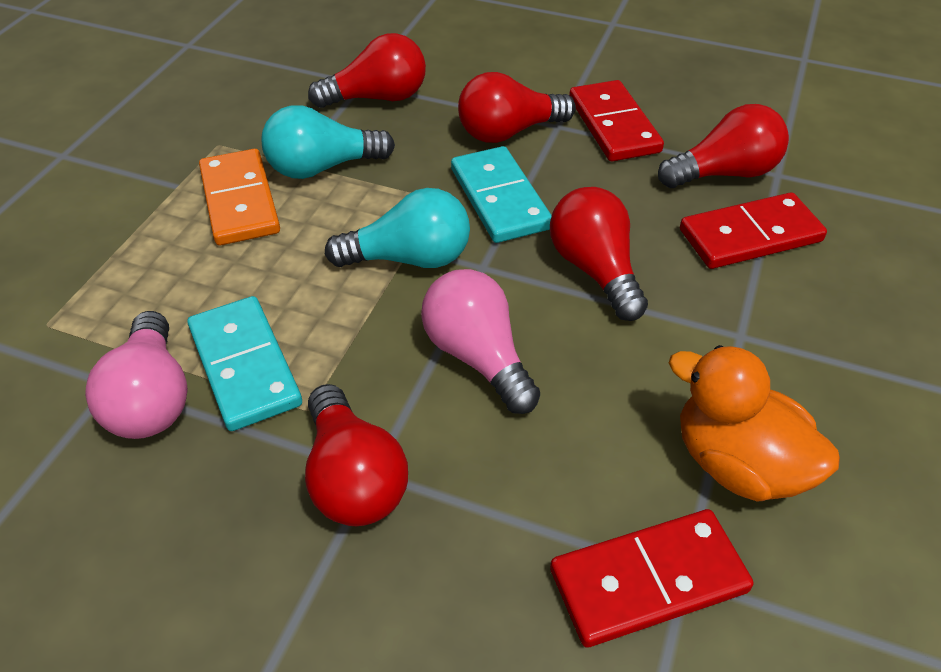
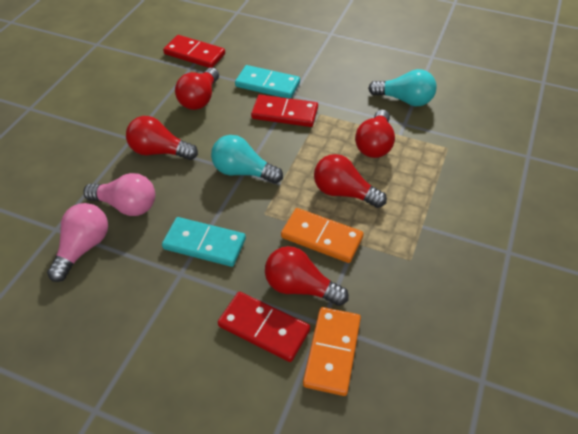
orange domino: 1 -> 2
orange duck: 1 -> 0

